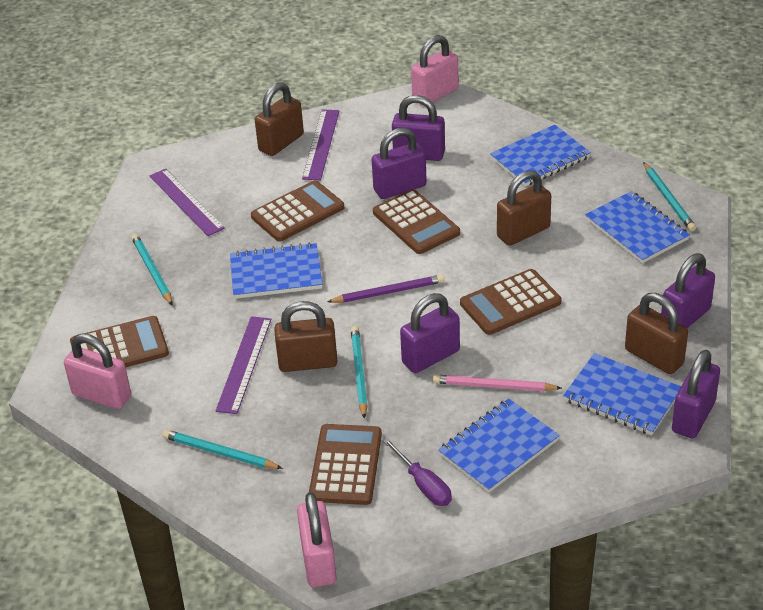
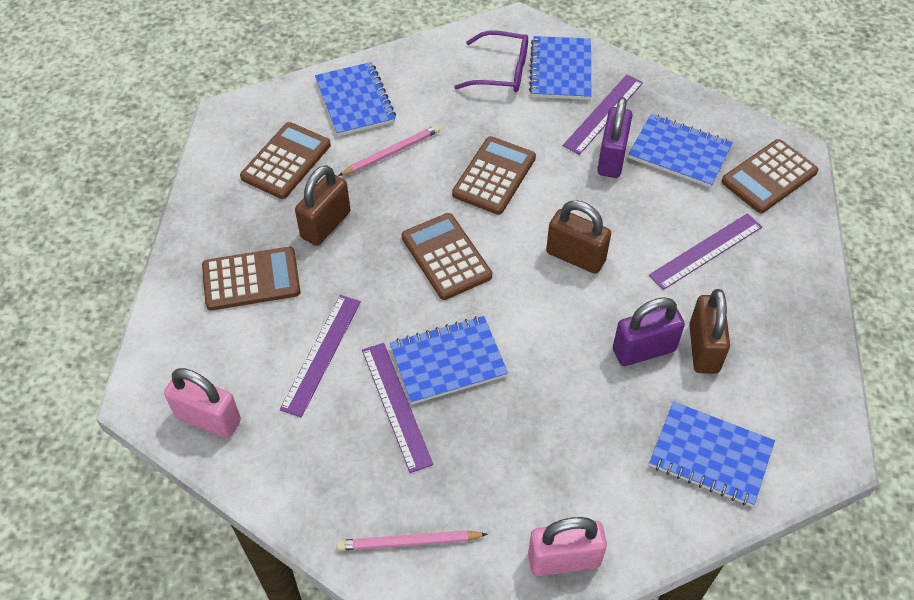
brown padlock: 4 -> 3
pink padlock: 3 -> 2
pink pencil: 1 -> 2
purple glasses: 0 -> 1
purple padlock: 5 -> 2
purple pencil: 1 -> 0
purple ruler: 3 -> 4
purple screwdriver: 1 -> 0
turquoise pencil: 4 -> 0

